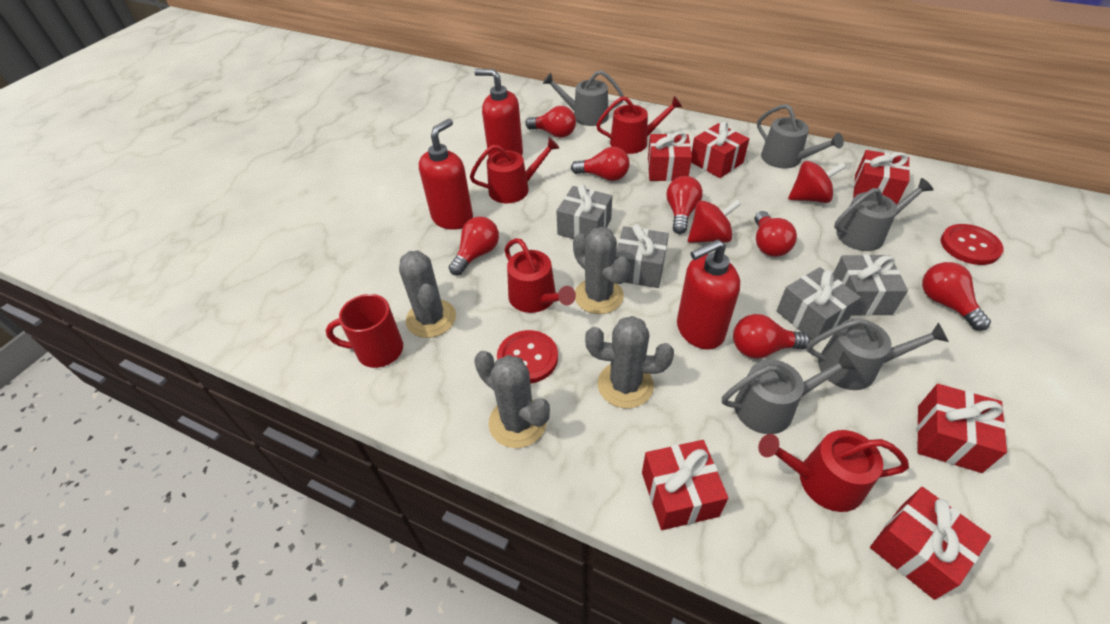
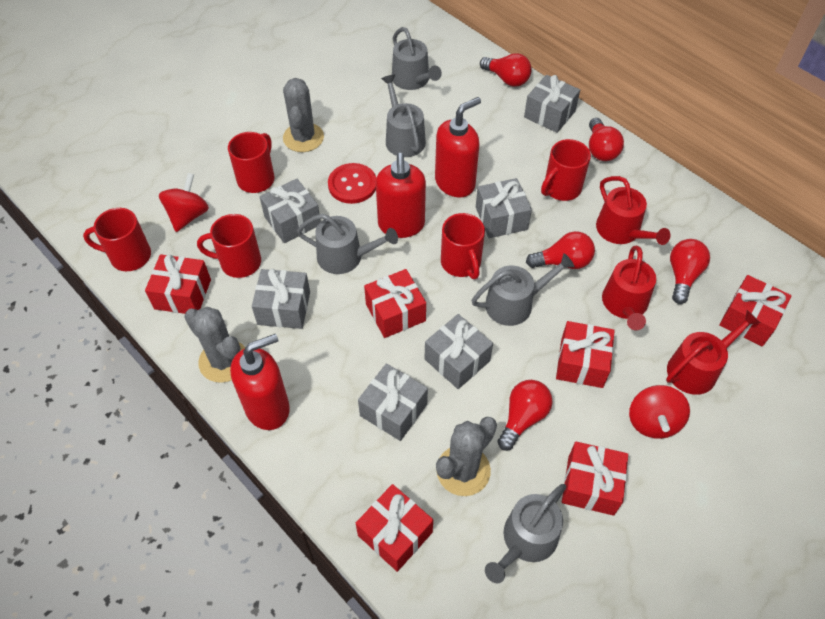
grey cactus: 4 -> 3
grey gift: 4 -> 6
red button: 2 -> 1
red light bulb: 7 -> 5
red mug: 1 -> 5
red watering can: 4 -> 3

